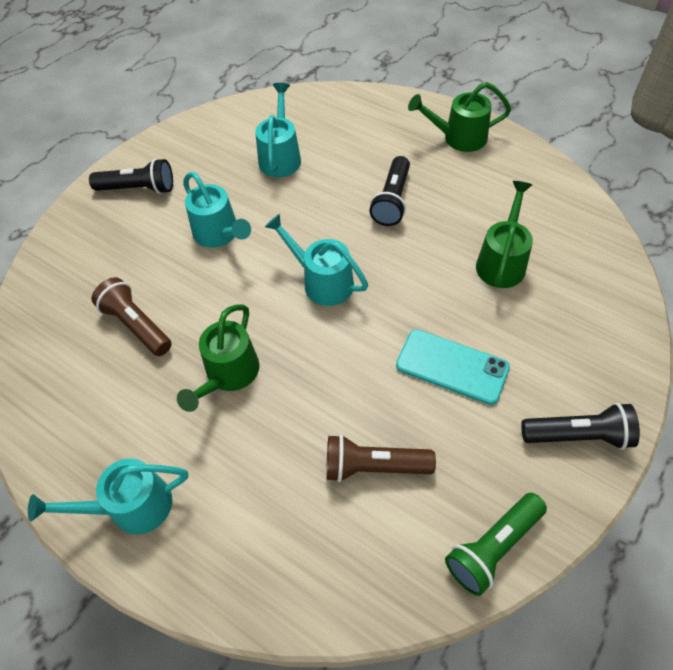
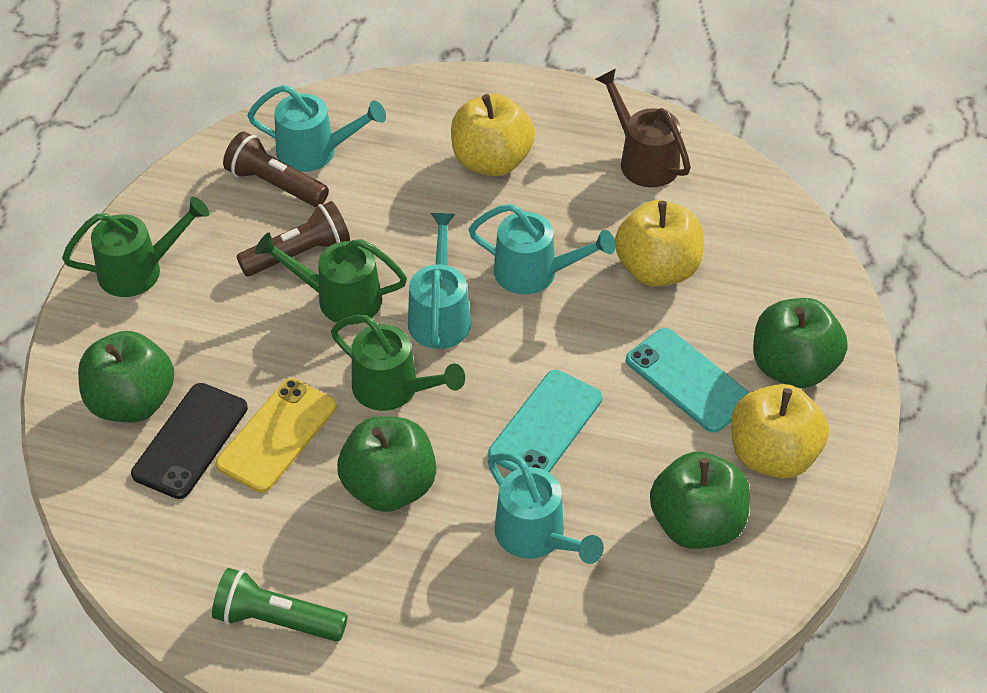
black flashlight: 3 -> 0
black phone: 0 -> 1
brown watering can: 0 -> 1
green apple: 0 -> 4
turquoise phone: 1 -> 2
yellow apple: 0 -> 3
yellow phone: 0 -> 1

